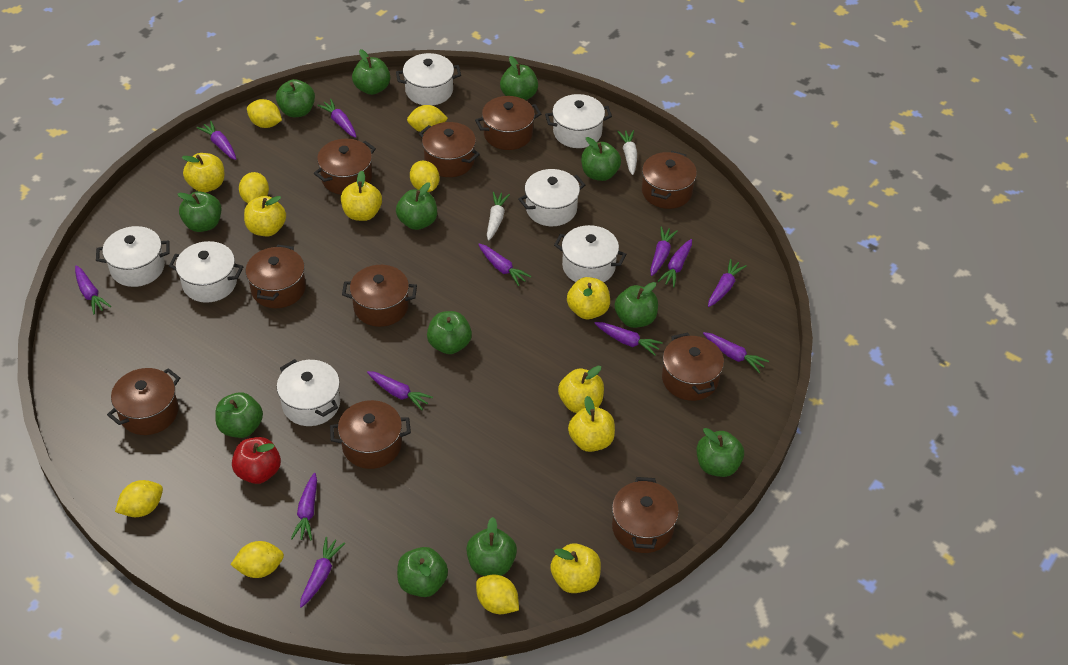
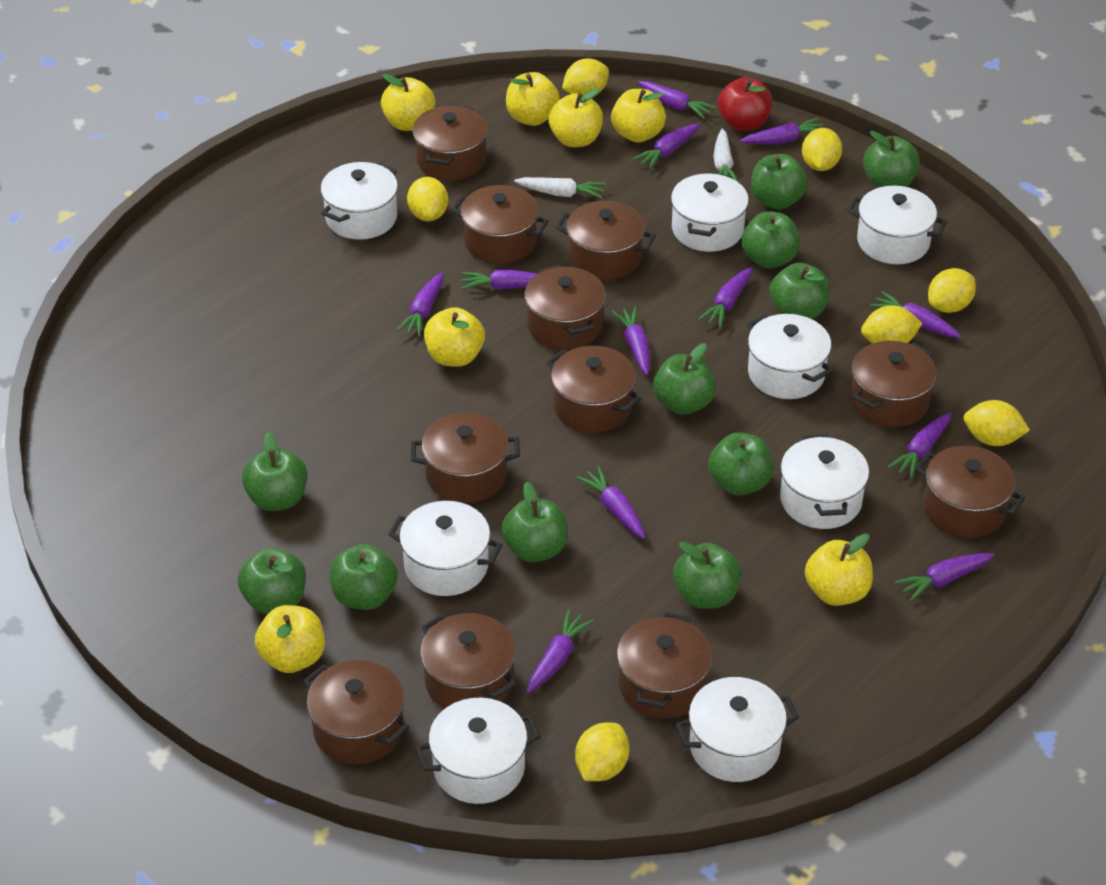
brown pot: 10 -> 11
green apple: 12 -> 11
white pot: 7 -> 8

